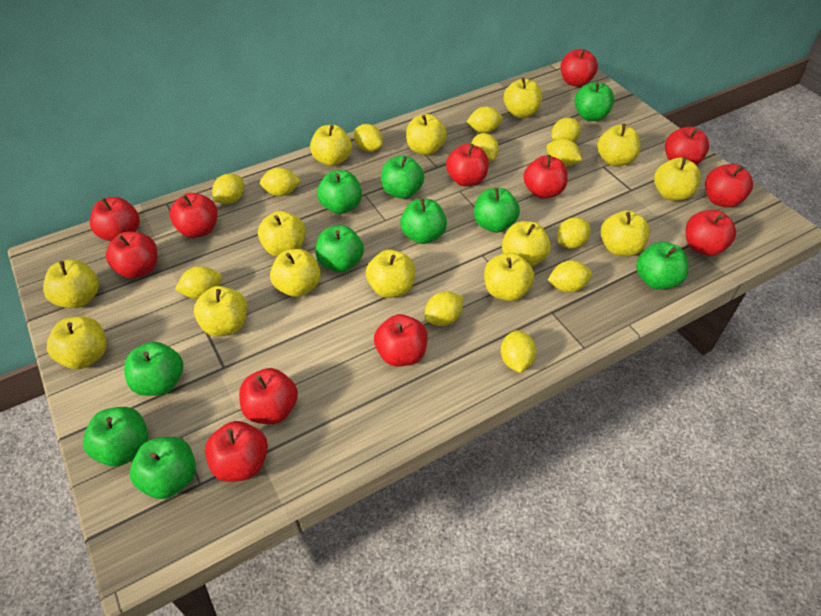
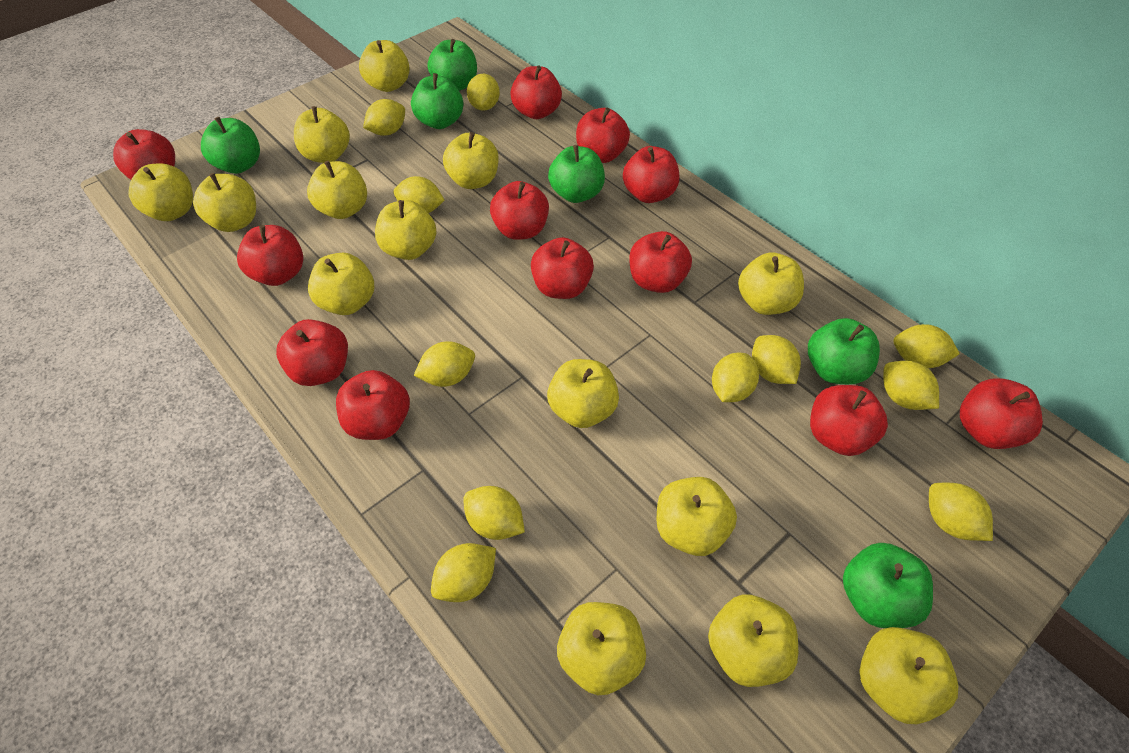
green apple: 10 -> 6
yellow lemon: 12 -> 11

